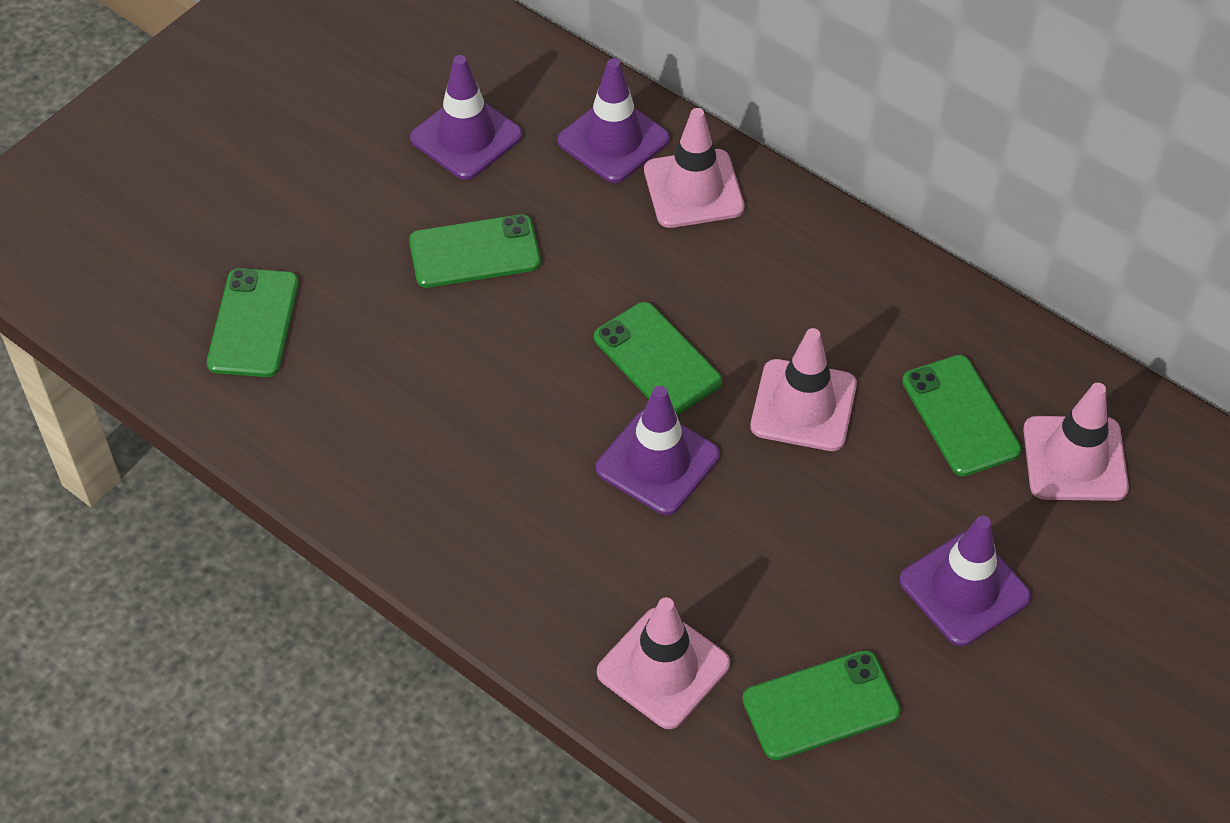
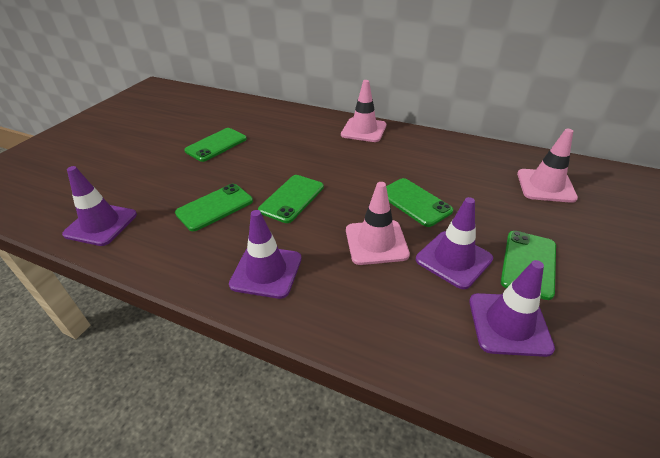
pink traffic cone: 4 -> 3

